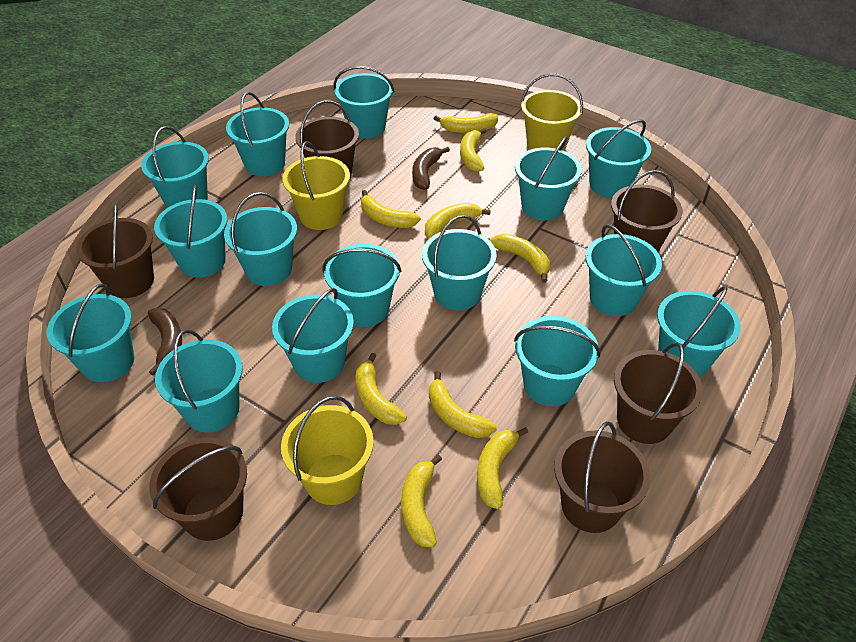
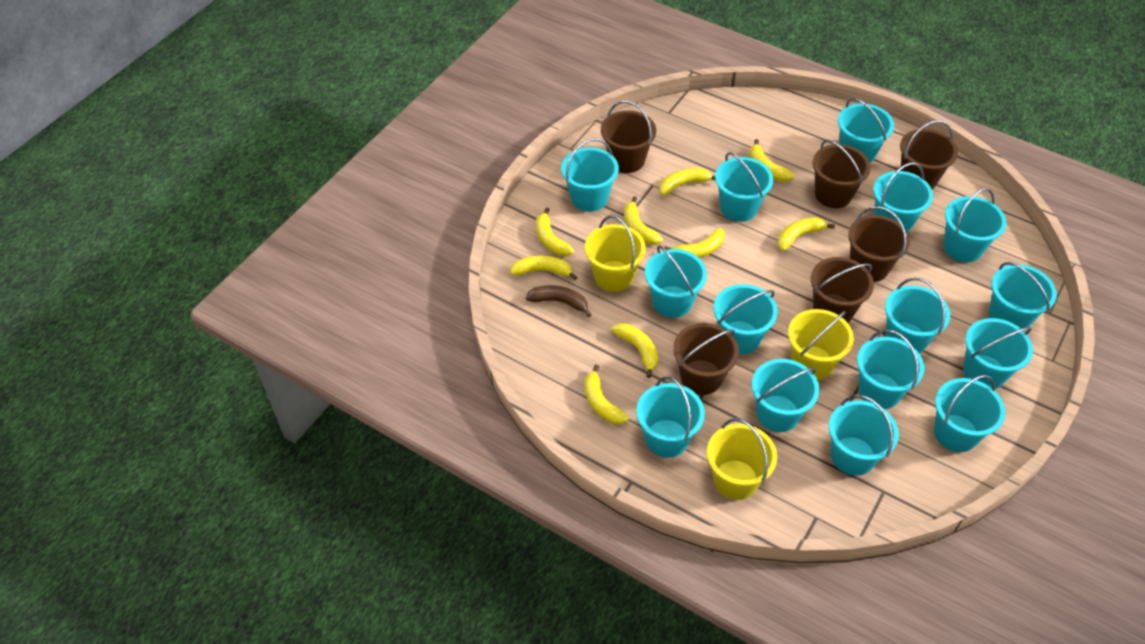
brown banana: 2 -> 1

